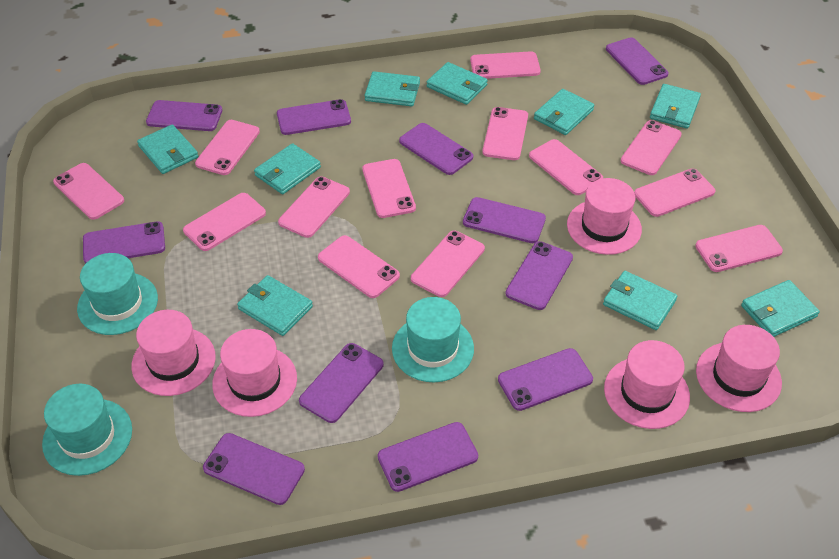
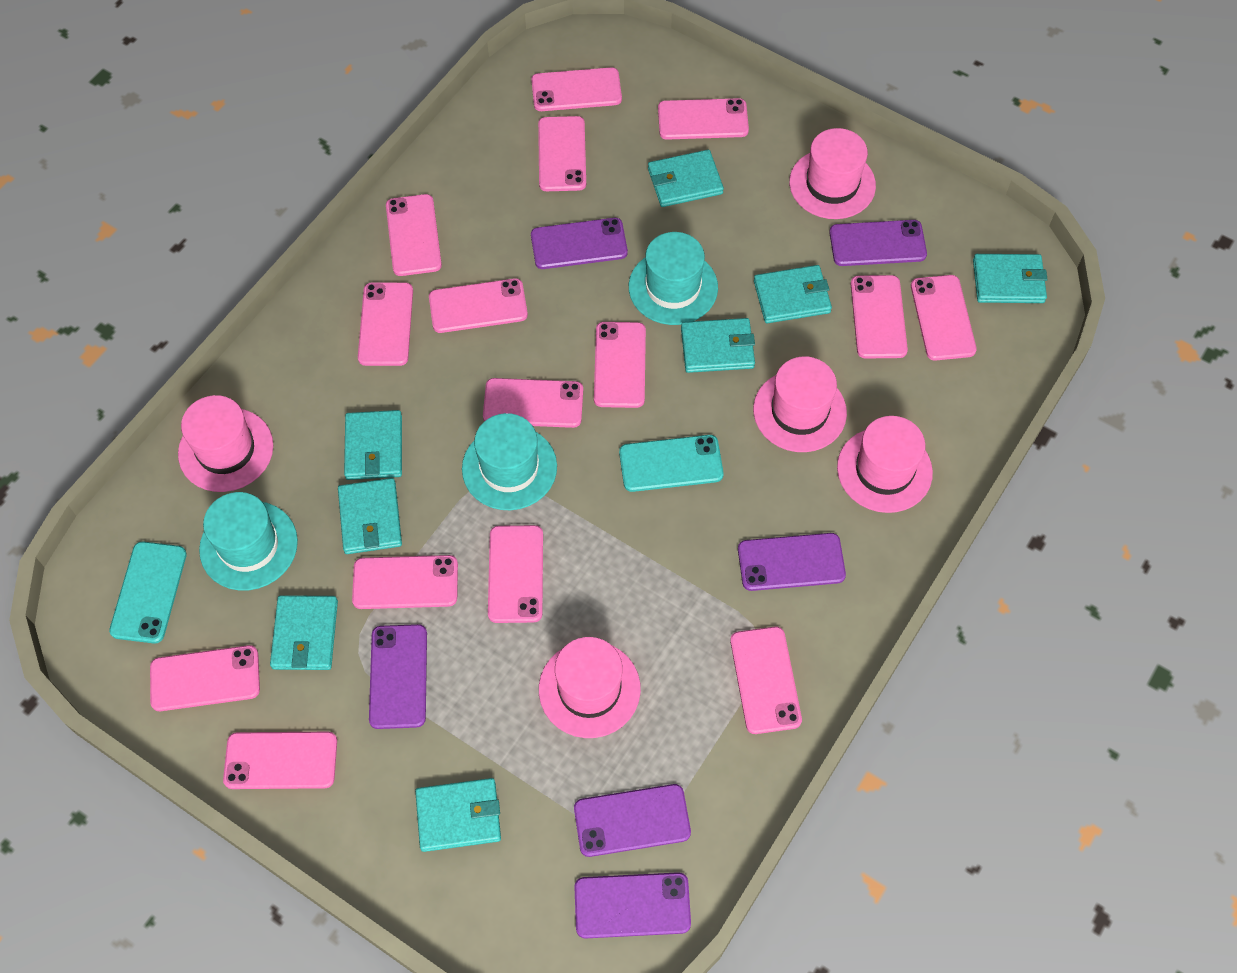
pink phone: 13 -> 15
purple phone: 11 -> 6
turquoise phone: 0 -> 2
turquoise wallet: 9 -> 8

